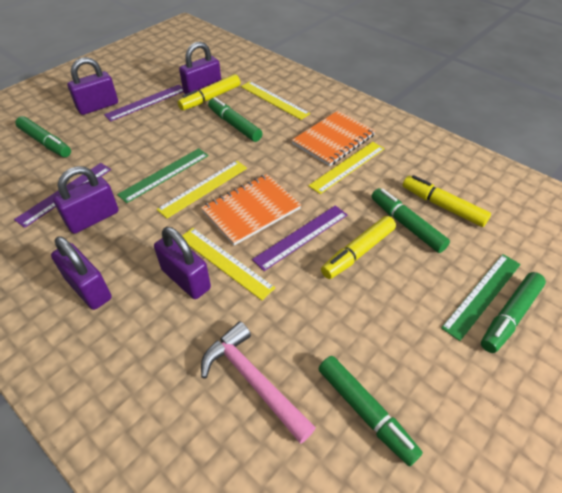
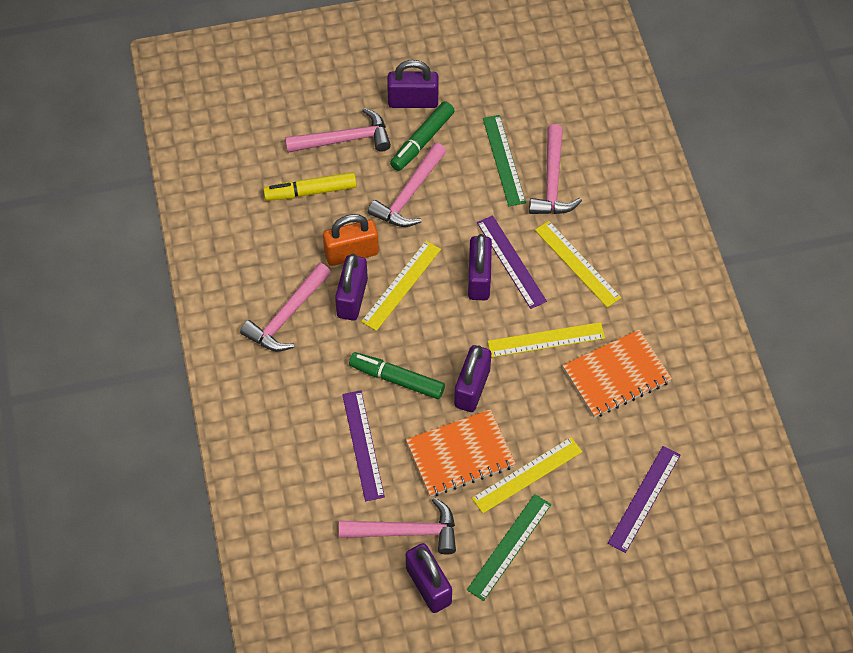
green marker: 5 -> 2
orange padlock: 0 -> 1
pink hammer: 1 -> 5
yellow marker: 3 -> 1

